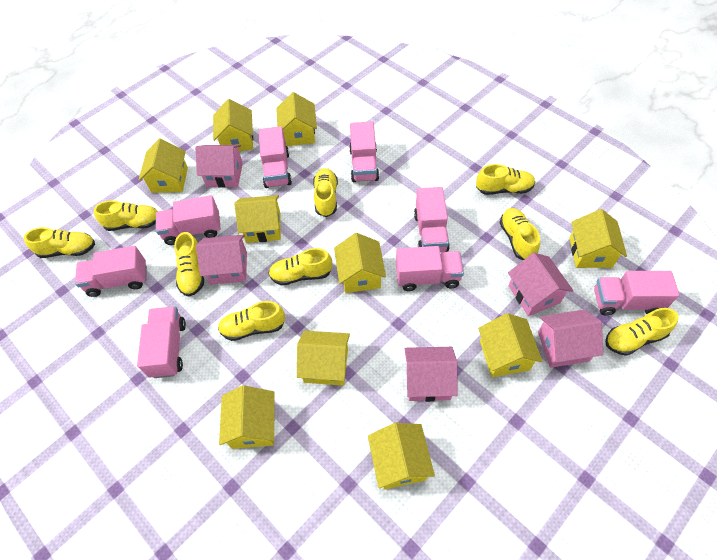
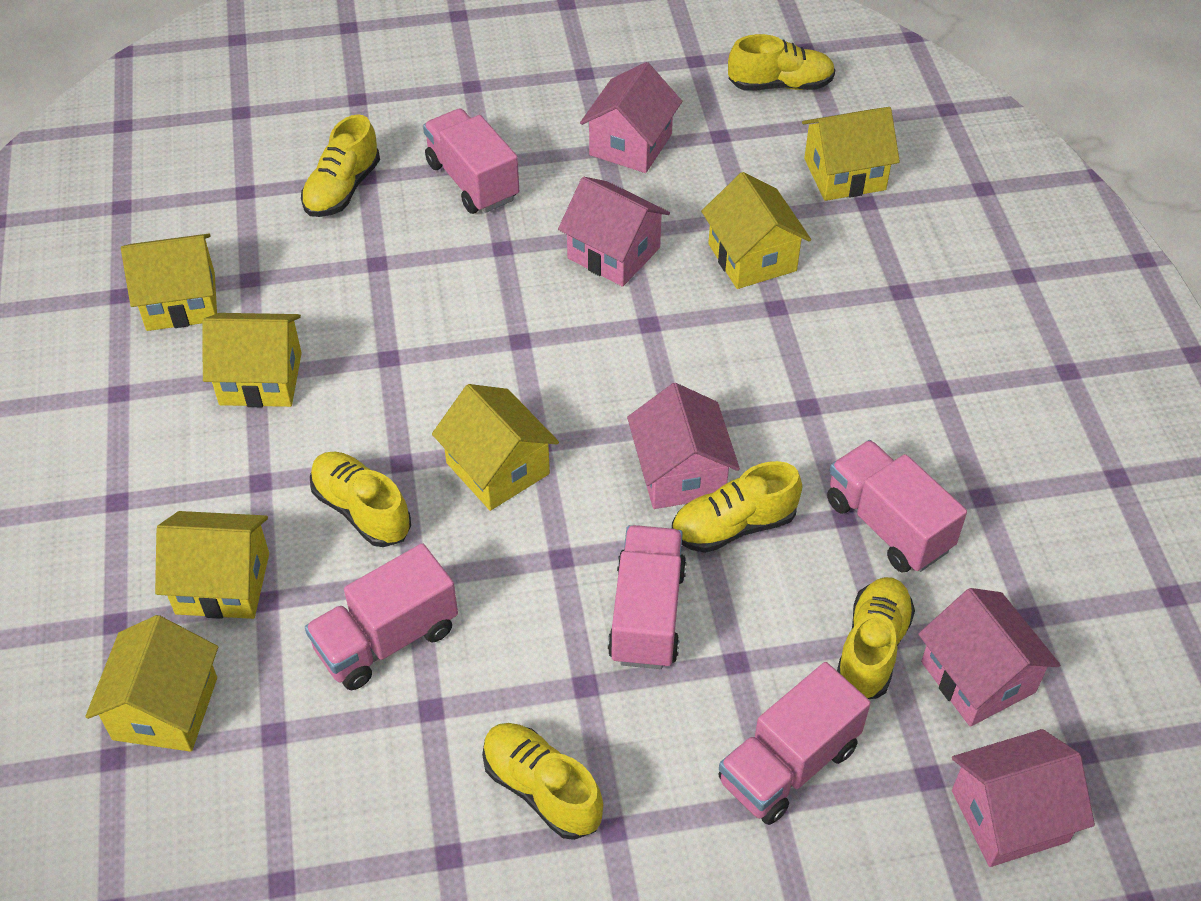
pink truck: 8 -> 5
yellow house: 10 -> 7
yellow shoe: 9 -> 6

